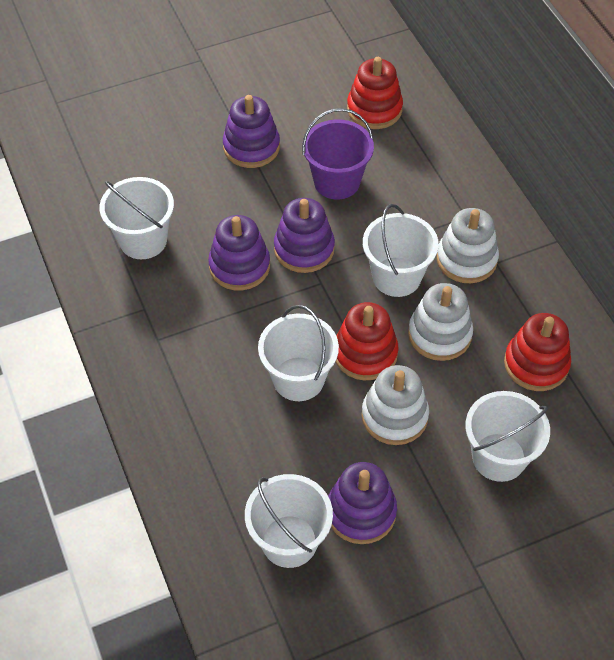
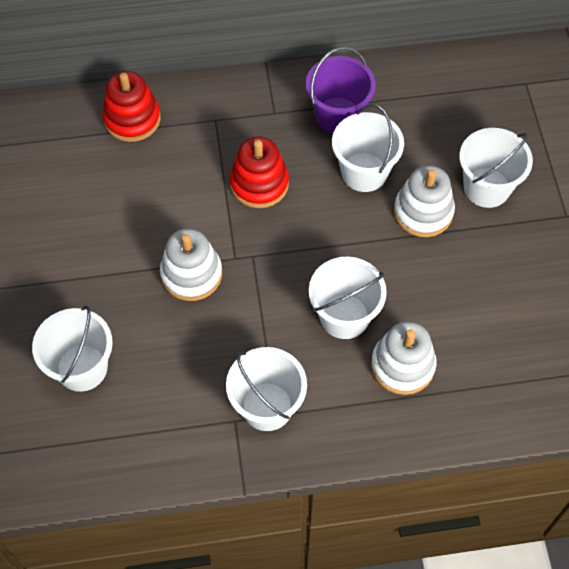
purple stacking toy: 4 -> 0
red stacking toy: 3 -> 2

